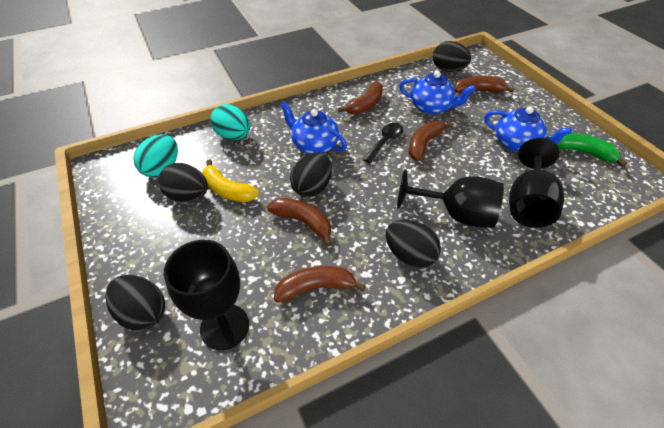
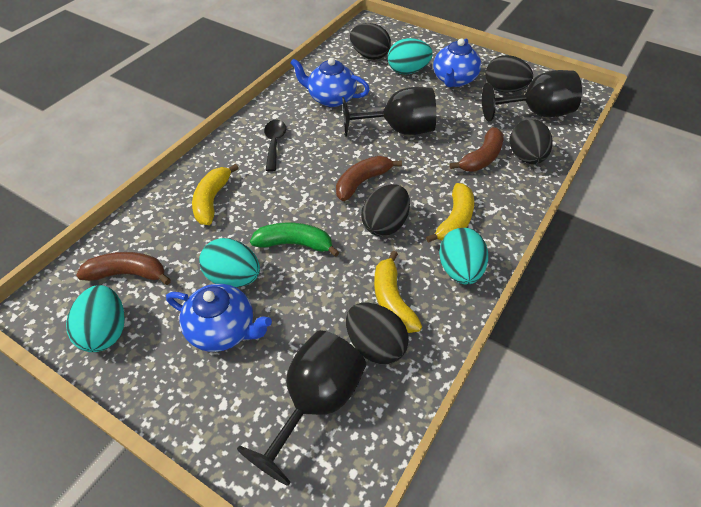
brown banana: 5 -> 3
turquoise egg: 2 -> 4
yellow banana: 1 -> 3

